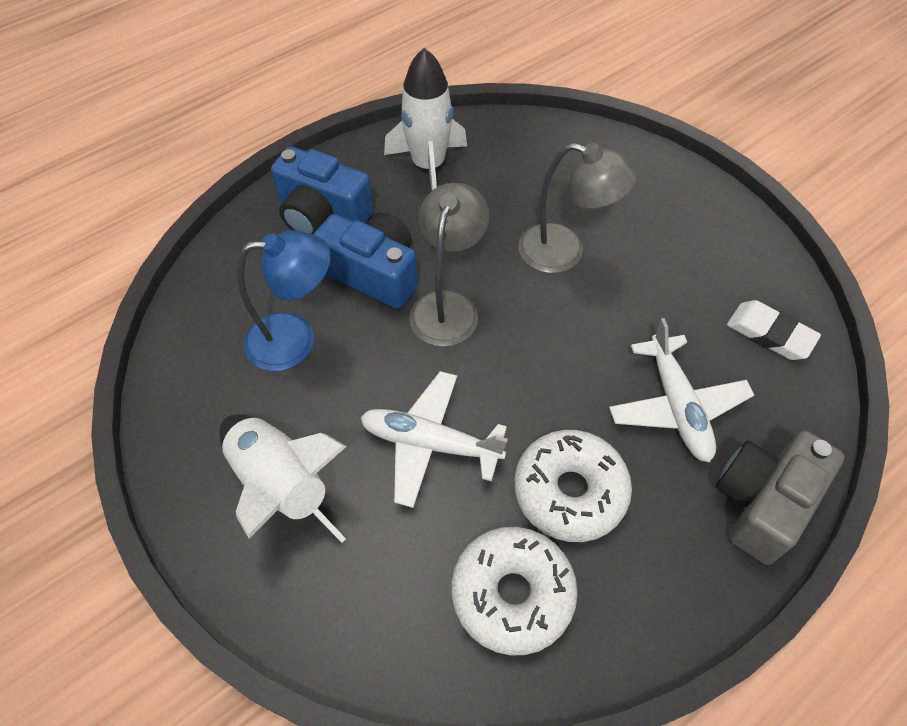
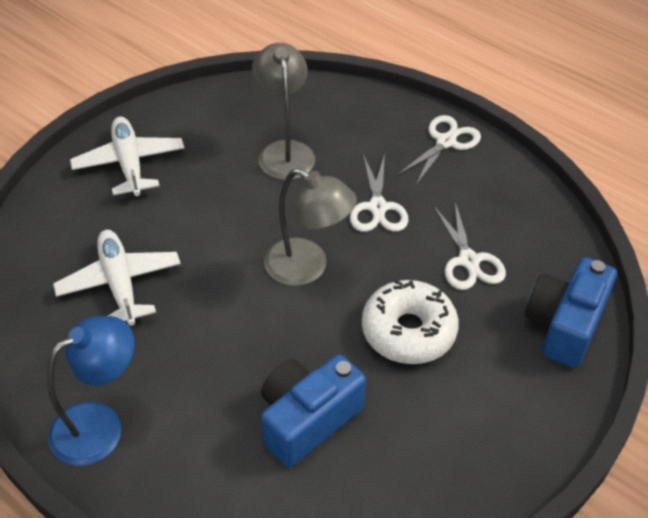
grey camera: 1 -> 0
white donut: 2 -> 1
white eraser: 1 -> 0
white rocket: 2 -> 0
white scissors: 0 -> 3

